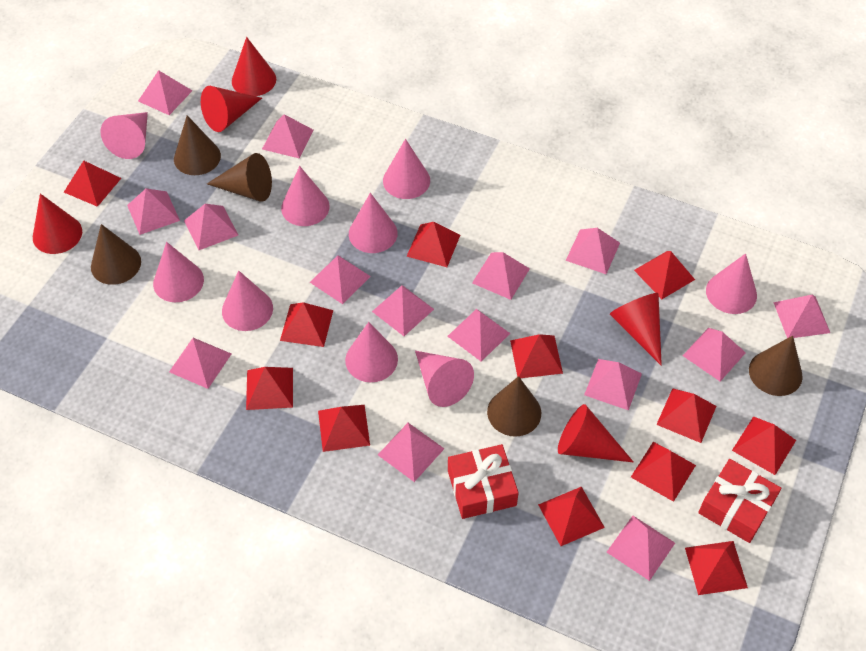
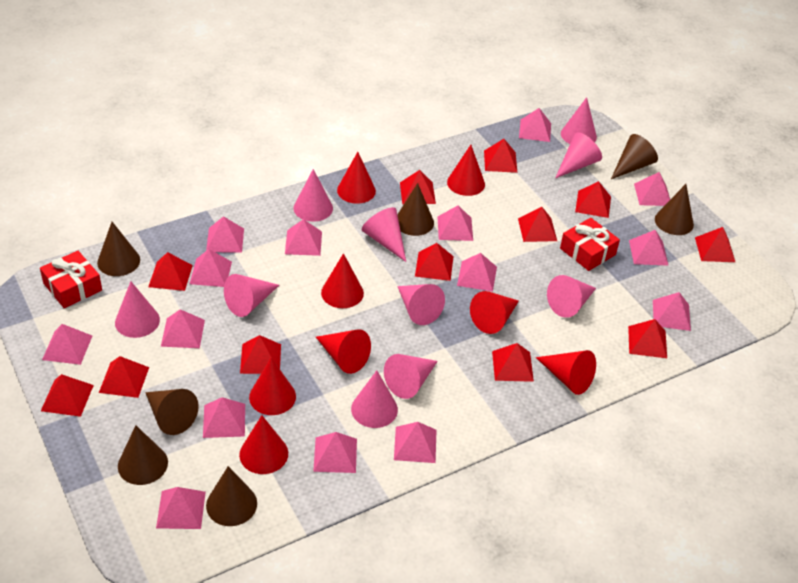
brown cone: 5 -> 7
pink cone: 9 -> 10
red cone: 5 -> 8

